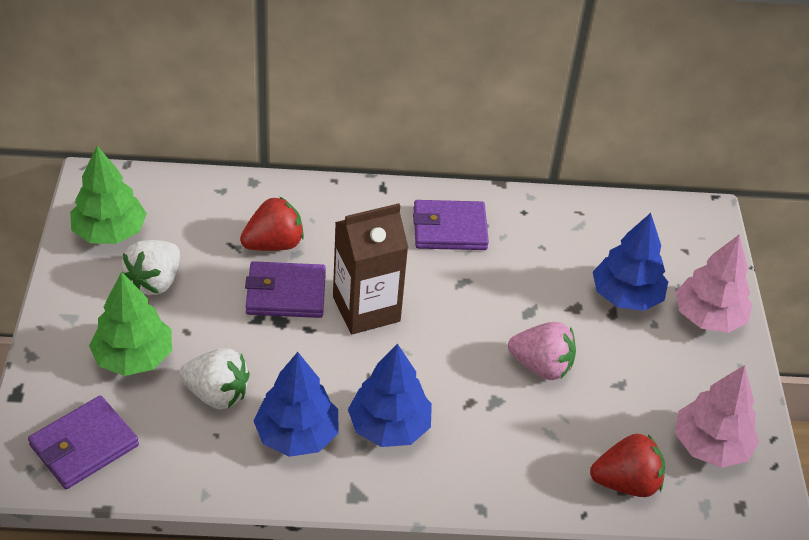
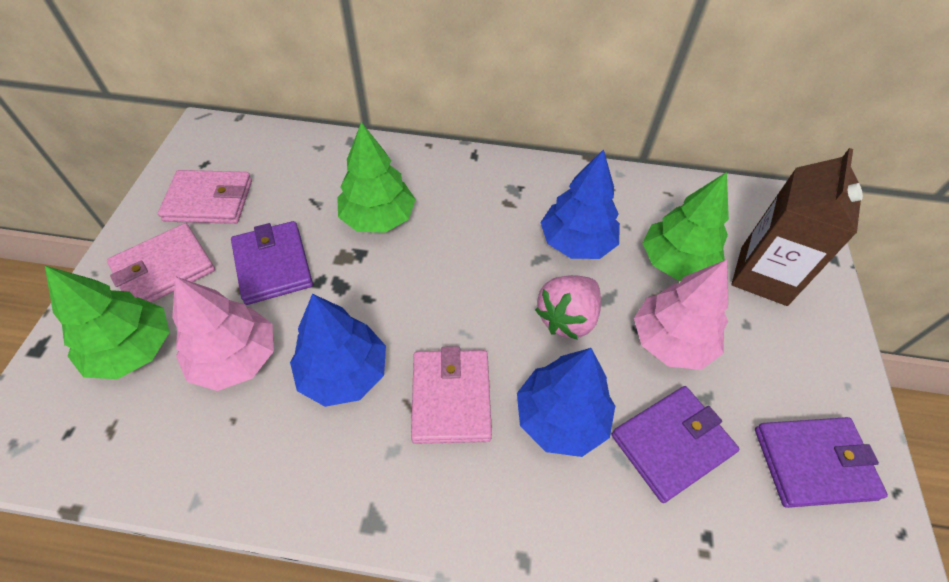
green tree: 2 -> 3
pink wallet: 0 -> 3
red strawberry: 2 -> 0
white strawberry: 2 -> 0

